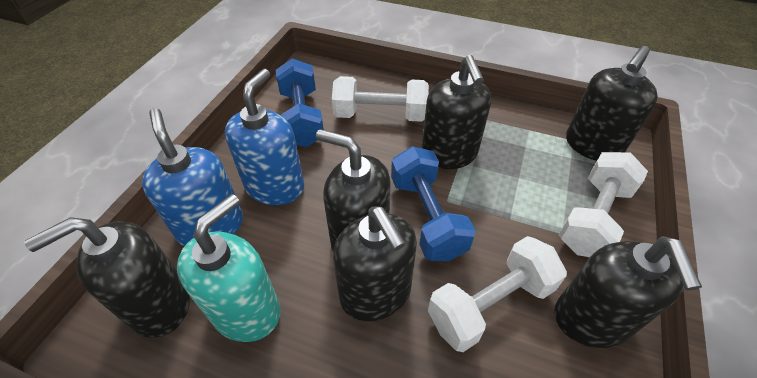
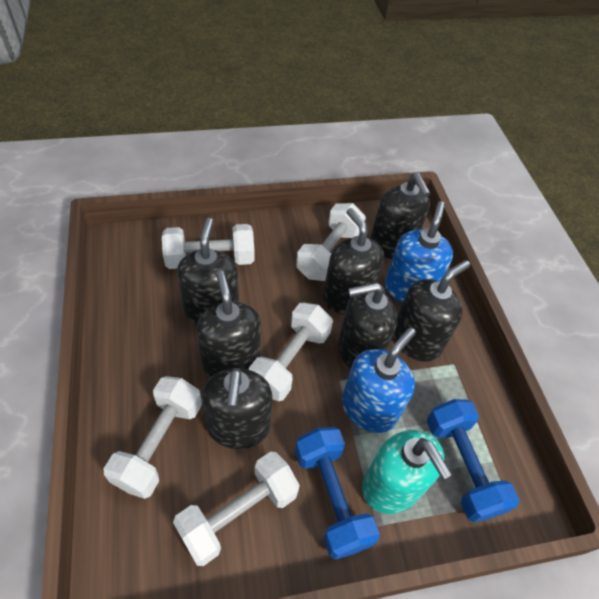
black soap dispenser: 6 -> 7
white dumbbell: 3 -> 5

